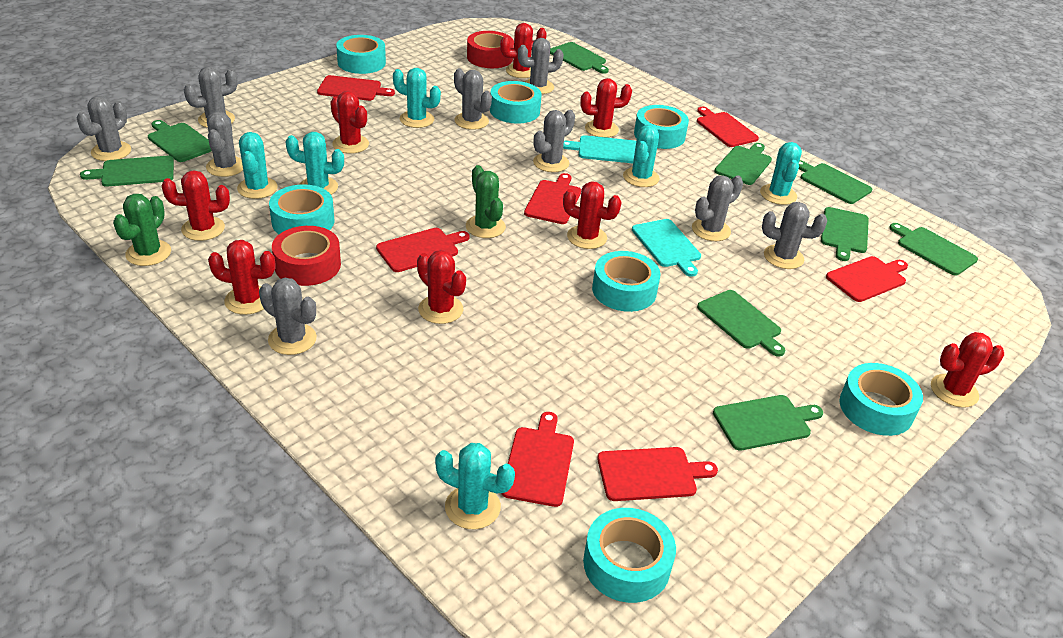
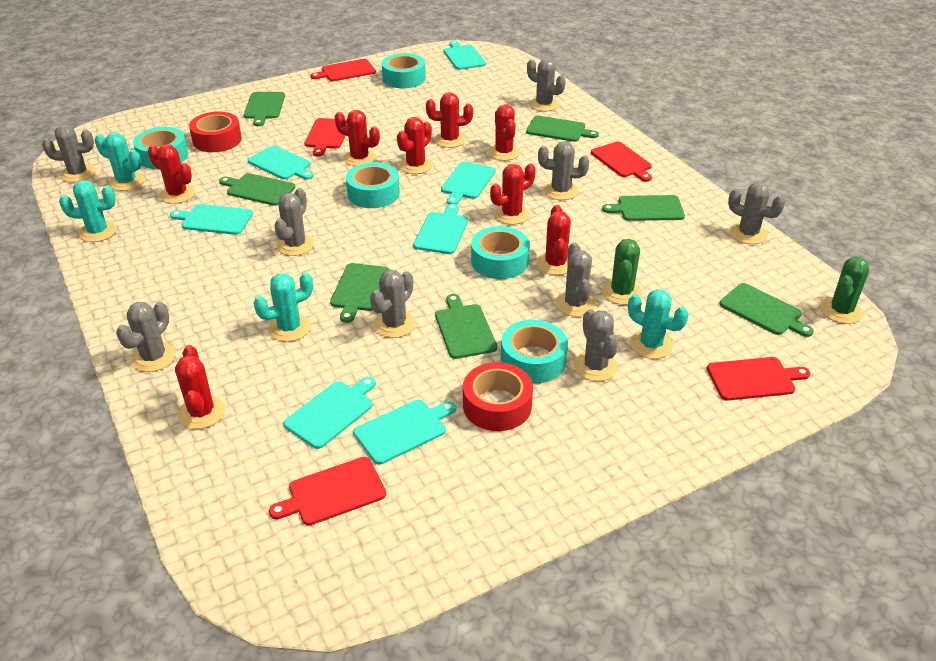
green cutting board: 9 -> 7
red cutting board: 7 -> 5
turquoise cactus: 6 -> 4
turquoise cutting board: 2 -> 7
turquoise tape: 7 -> 5

